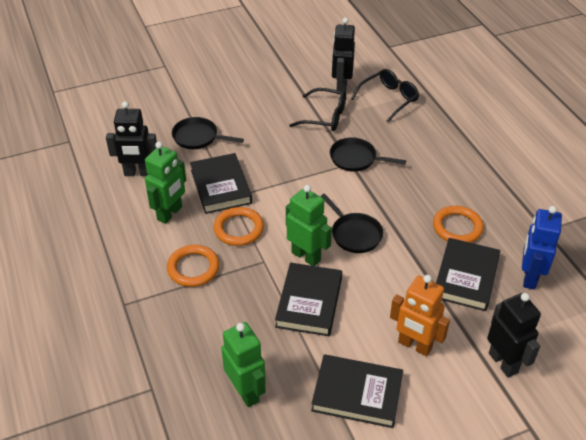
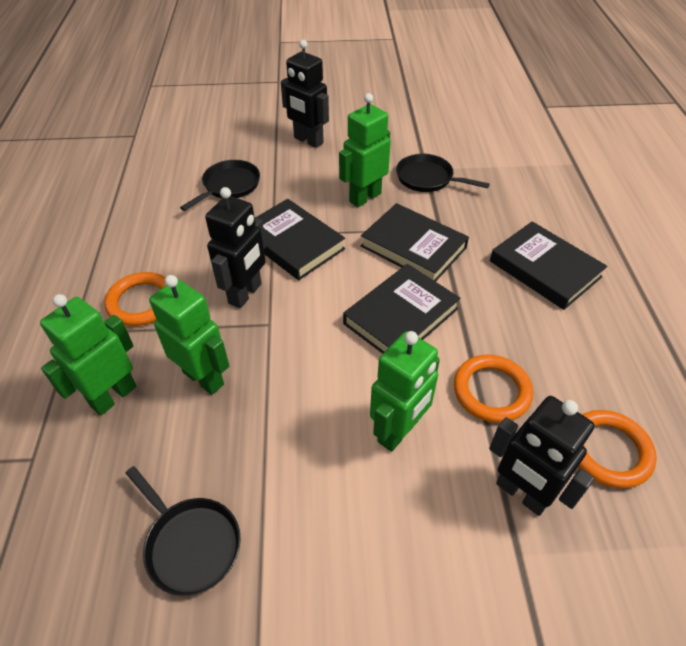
black glasses: 2 -> 0
blue robot: 1 -> 0
green robot: 3 -> 4
orange robot: 1 -> 0

